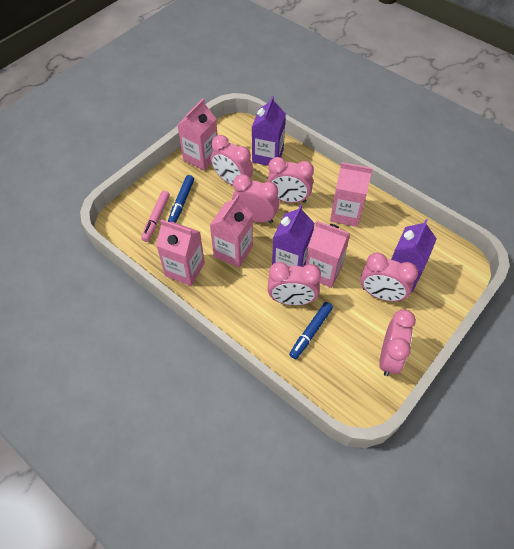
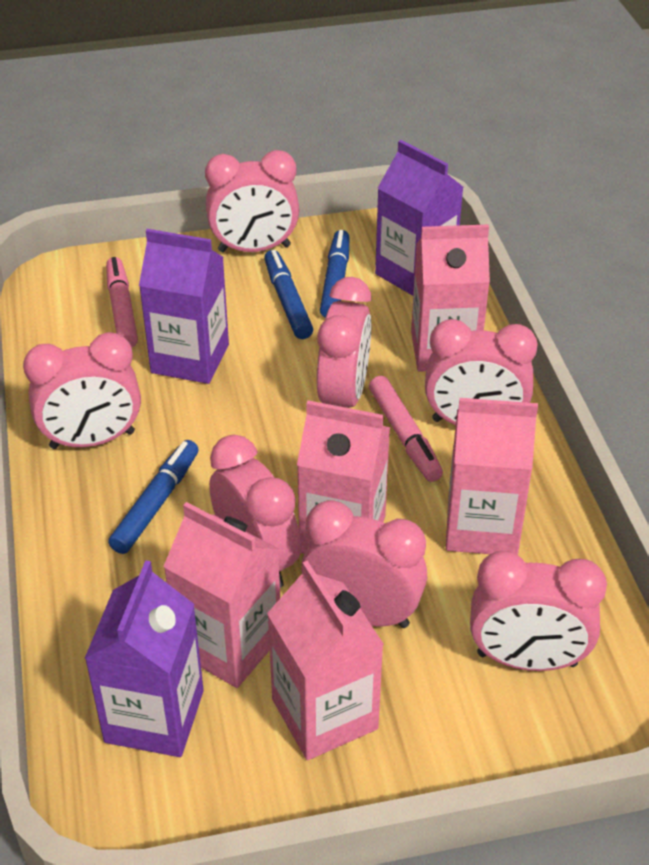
blue marker: 2 -> 3
pink clock: 6 -> 7
pink marker: 1 -> 2

